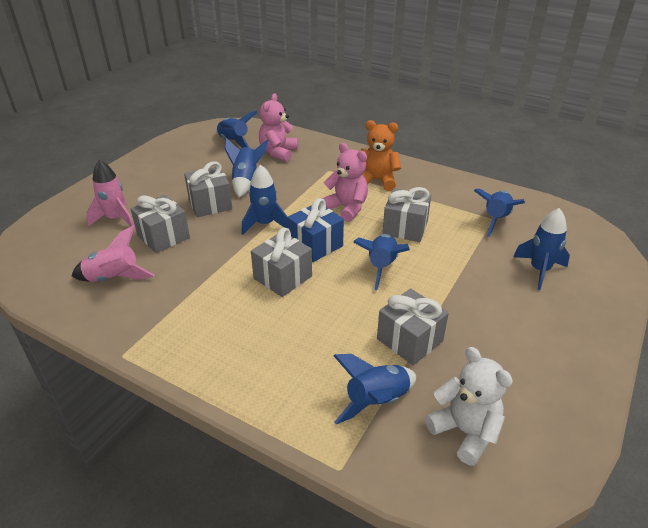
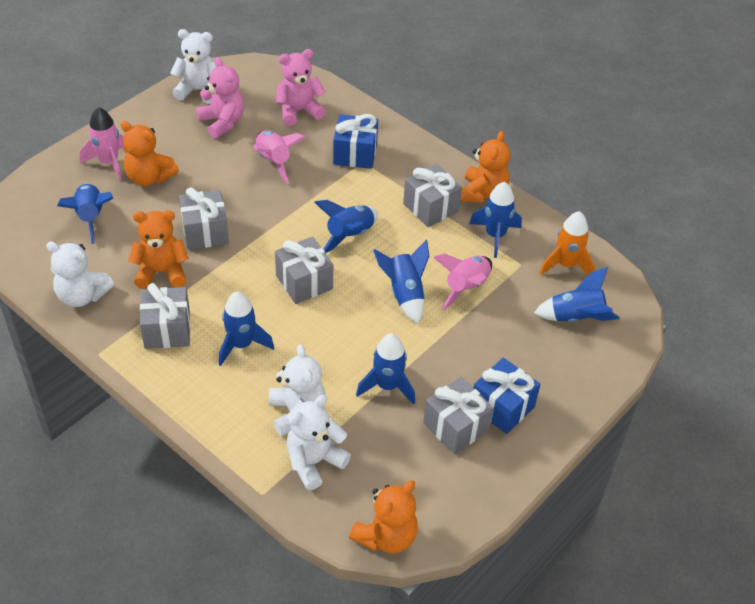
blue gift: 1 -> 2
orange rocket: 0 -> 1
orange teddy bear: 1 -> 4
pink rocket: 2 -> 3
white teddy bear: 1 -> 4

